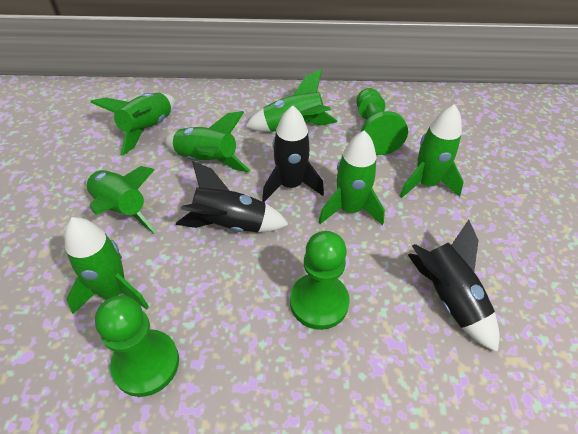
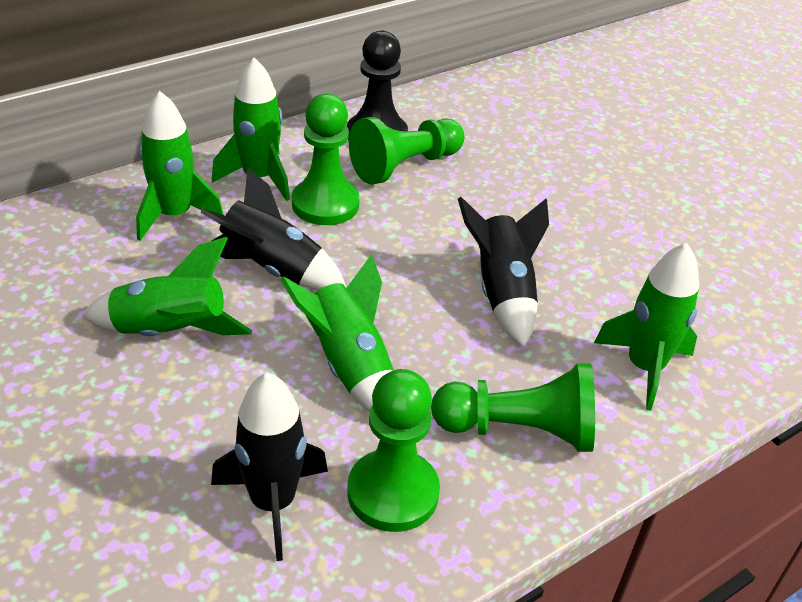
black pawn: 0 -> 1
green pawn: 3 -> 4
green rocket: 7 -> 5

